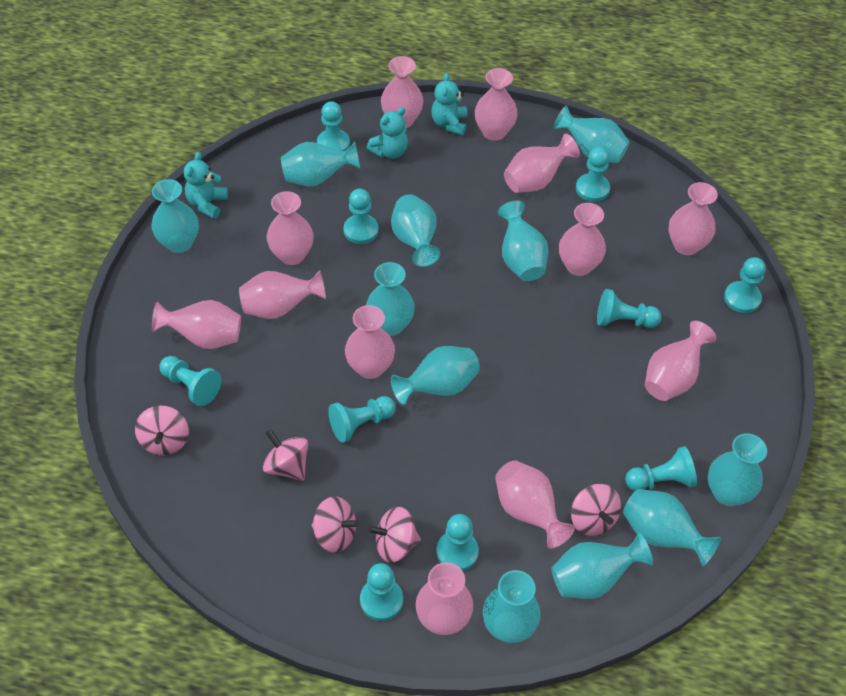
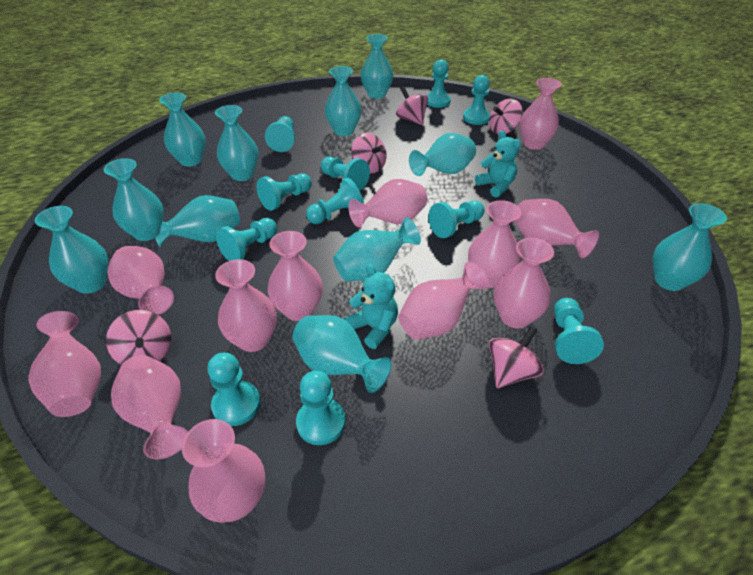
turquoise pawn: 10 -> 11
turquoise teddy bear: 3 -> 2

